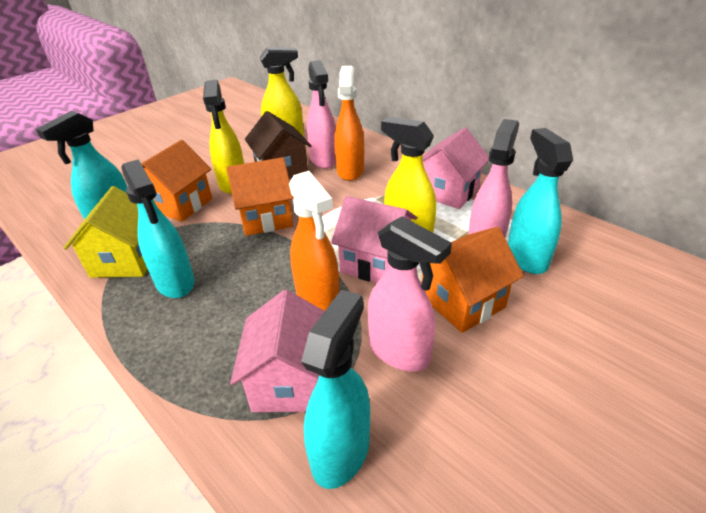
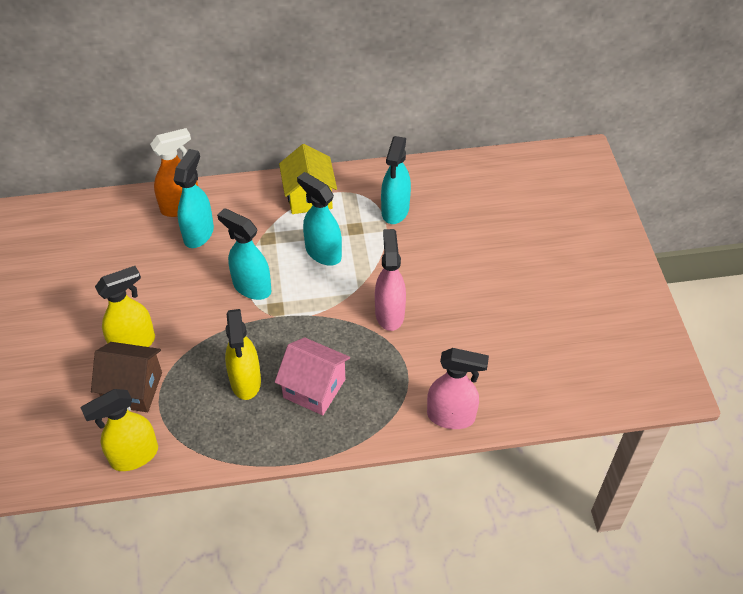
orange house: 3 -> 0
orange spray bottle: 2 -> 1
pink house: 3 -> 1
pink spray bottle: 3 -> 2

